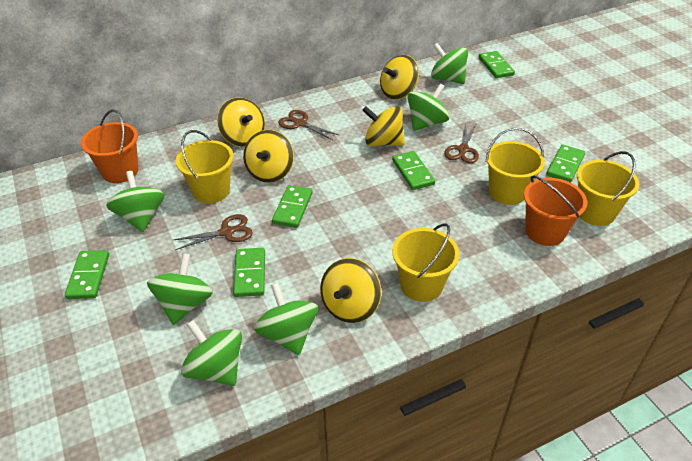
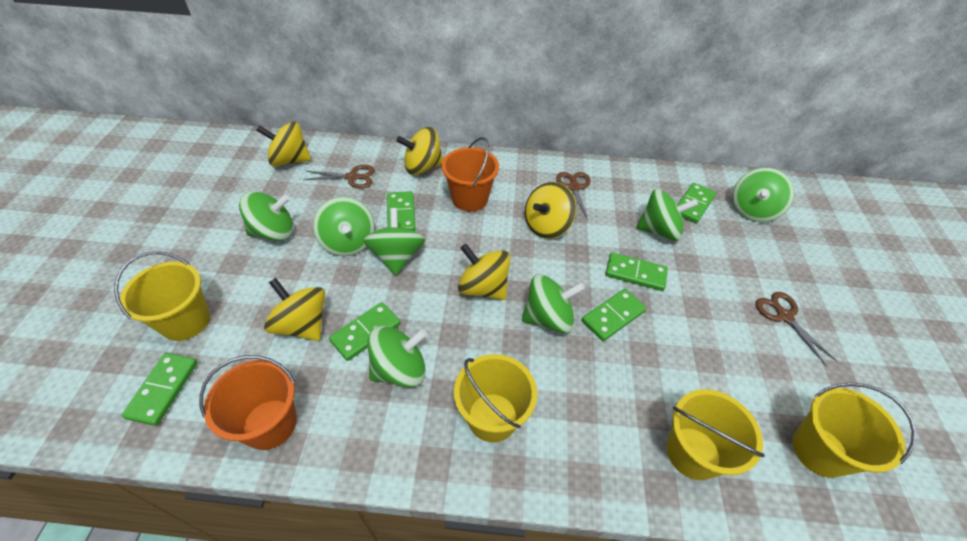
green spinning top: 6 -> 7

